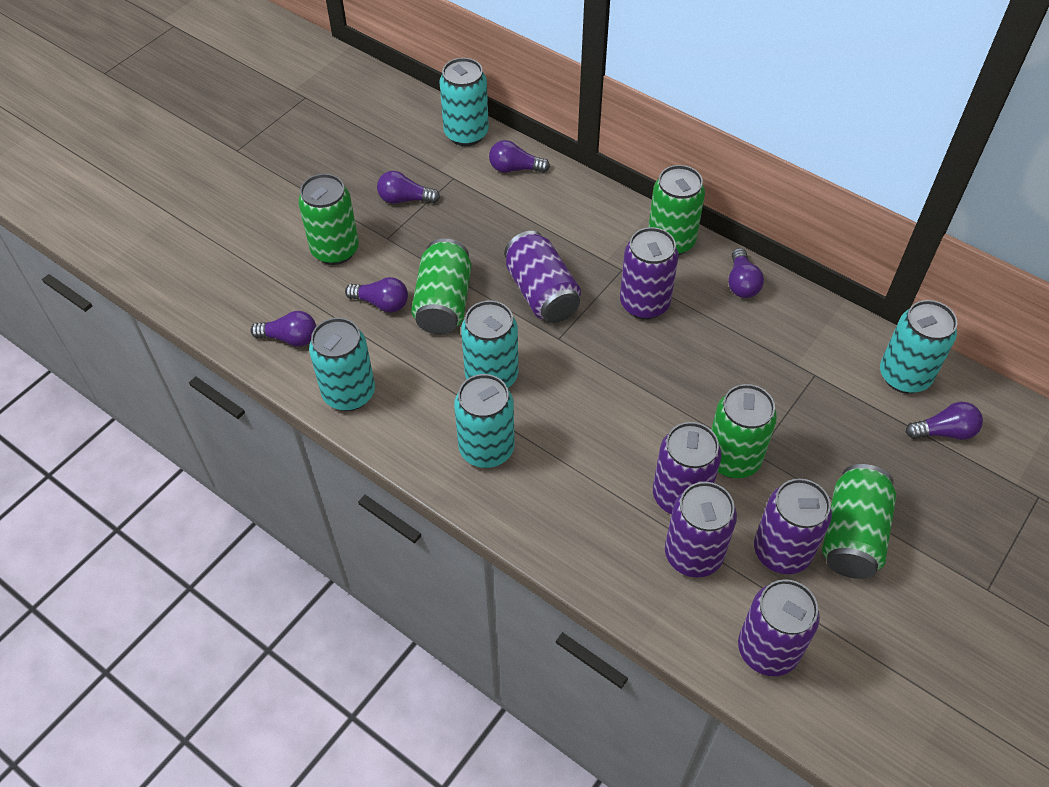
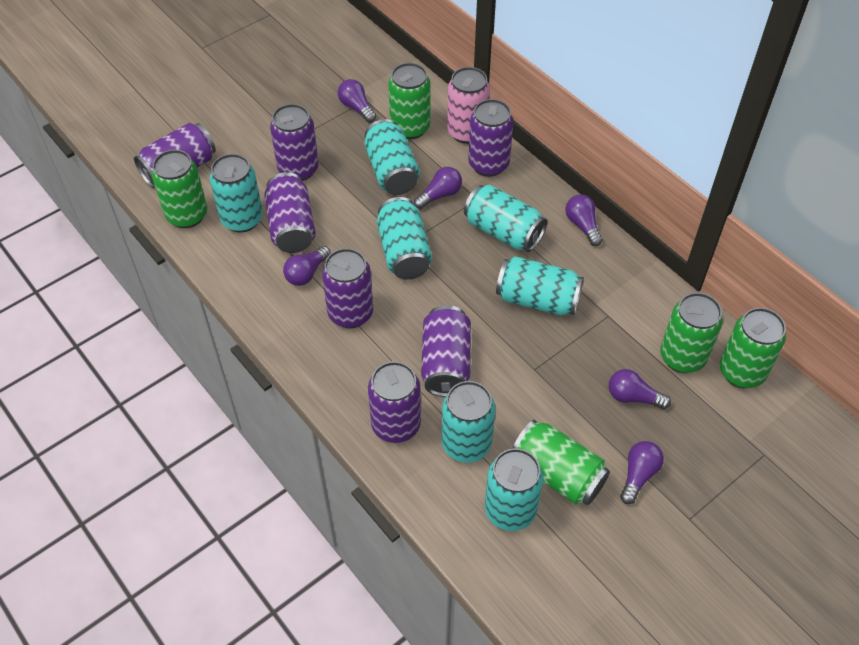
pink can: 0 -> 1
purple can: 6 -> 7
turquoise can: 5 -> 7

